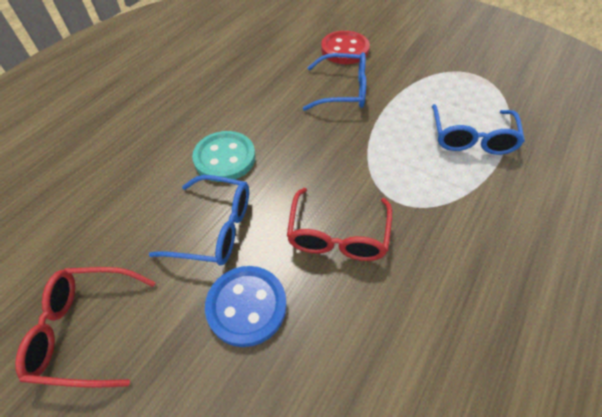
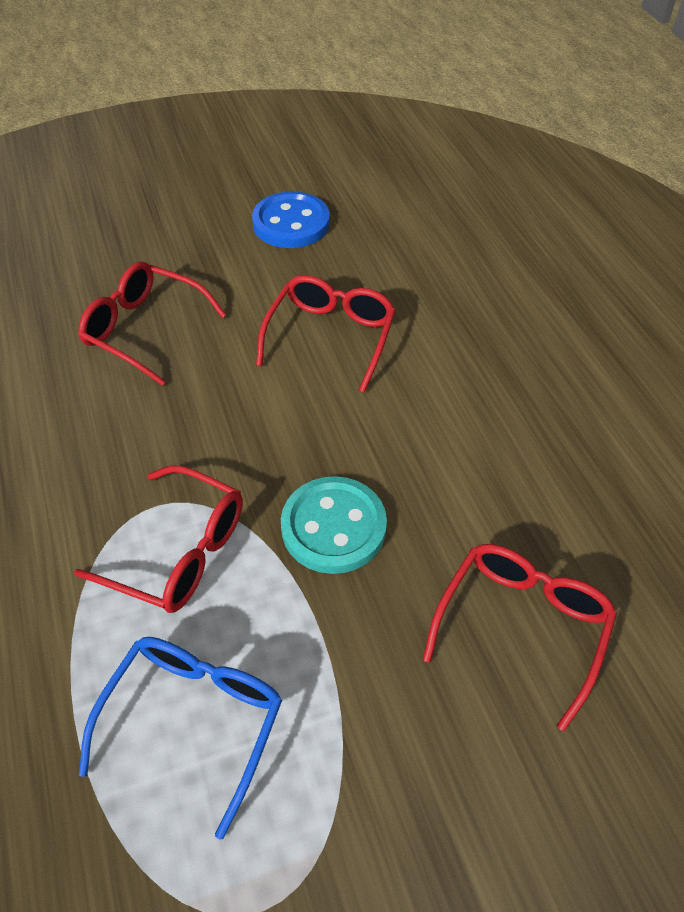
blue glasses: 3 -> 1
red button: 1 -> 0
red glasses: 2 -> 4

